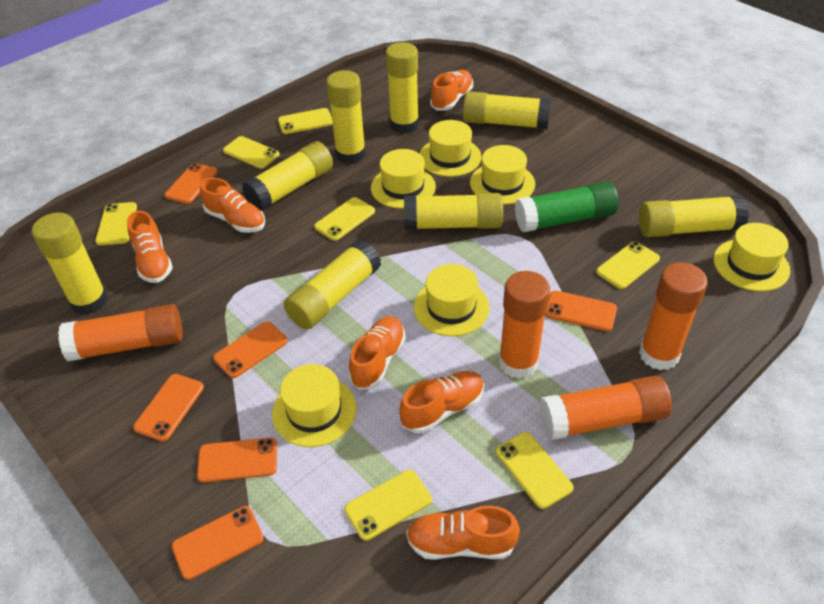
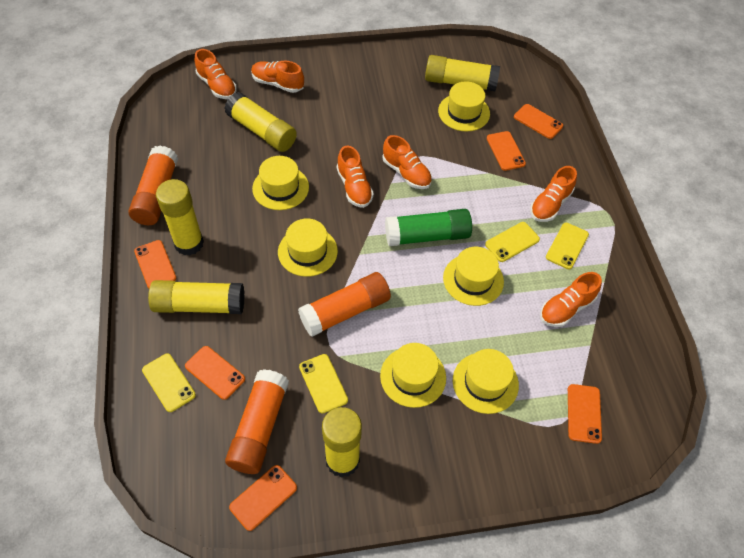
orange glue stick: 4 -> 3
yellow glue stick: 8 -> 5
yellow phone: 7 -> 4

